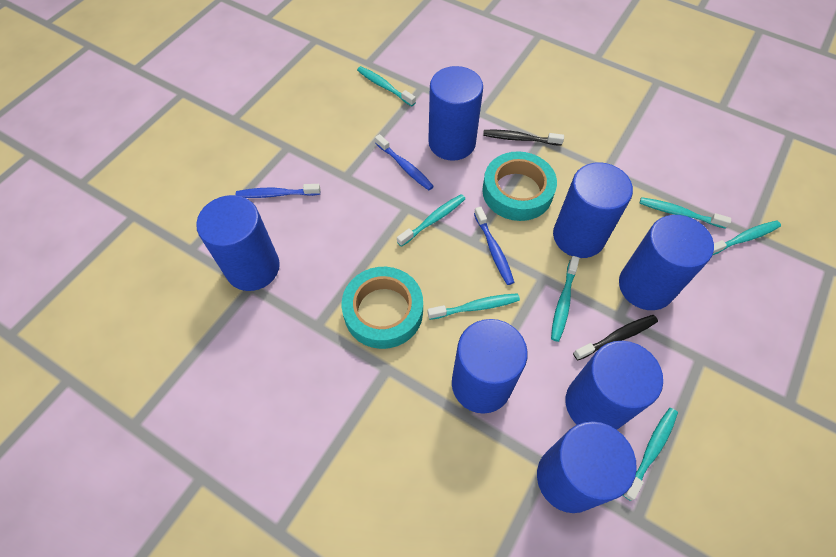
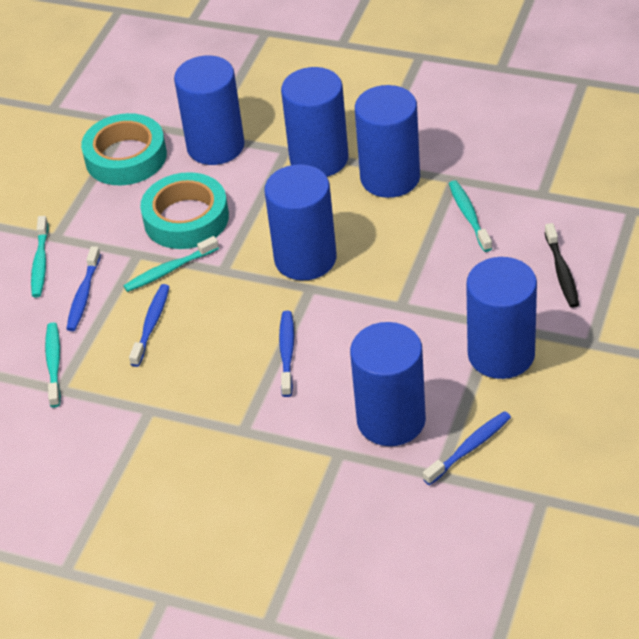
black toothbrush: 2 -> 1
blue cylinder: 7 -> 6
blue toothbrush: 3 -> 4
turquoise toothbrush: 7 -> 4

